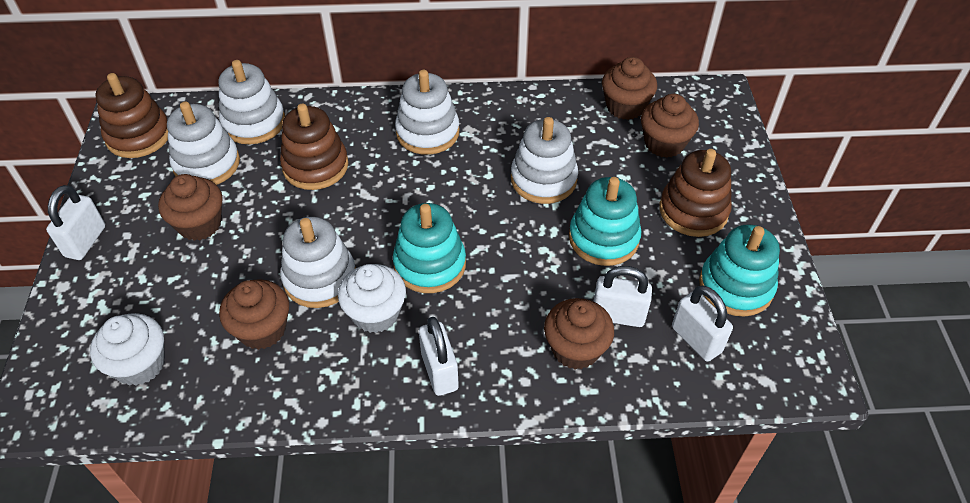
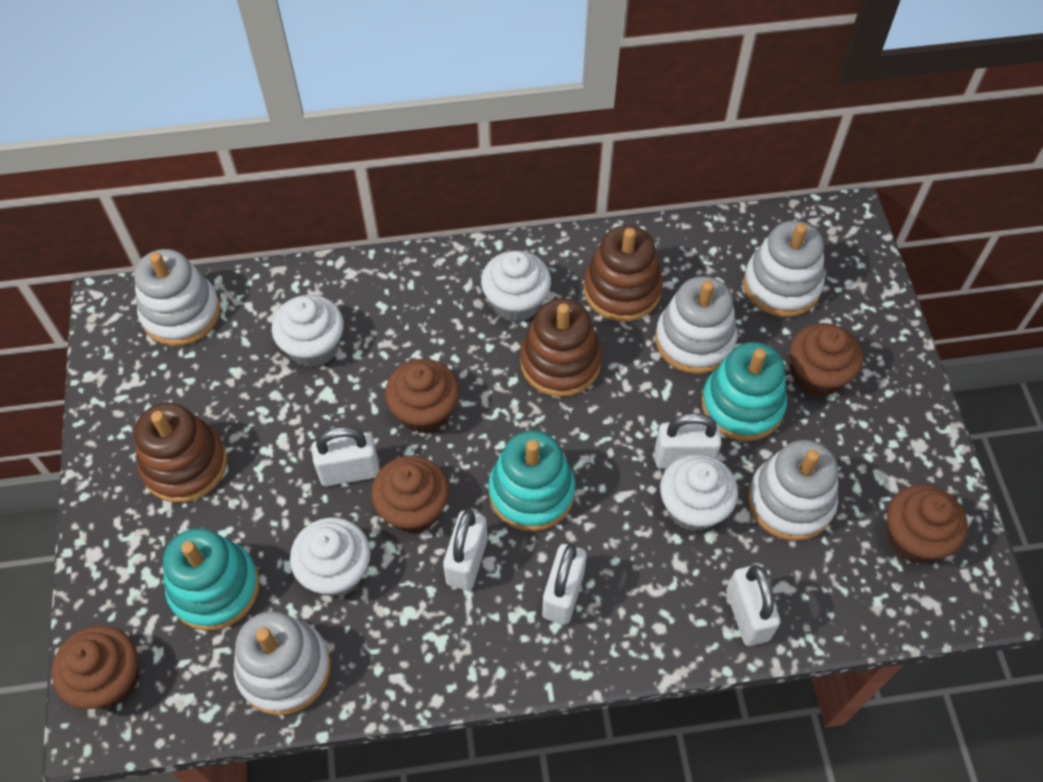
white cupcake: 2 -> 4
white padlock: 4 -> 5

